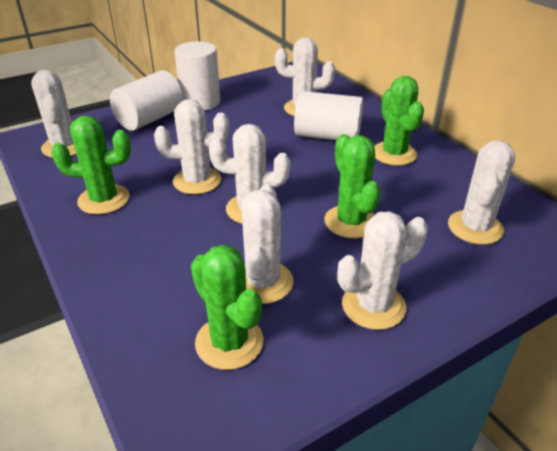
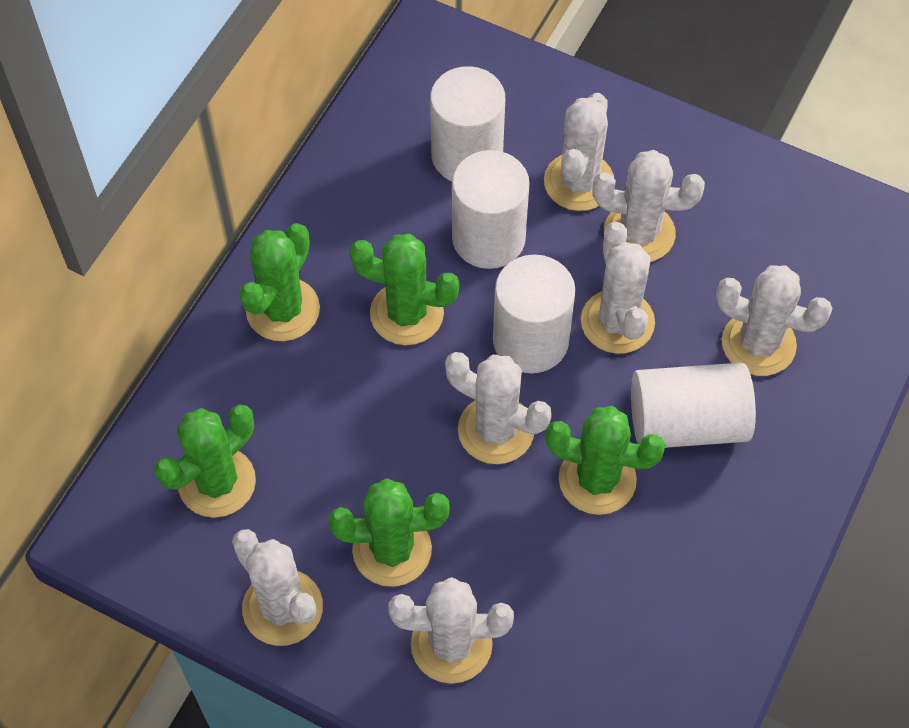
green cactus: 4 -> 5
white cylinder: 3 -> 4

